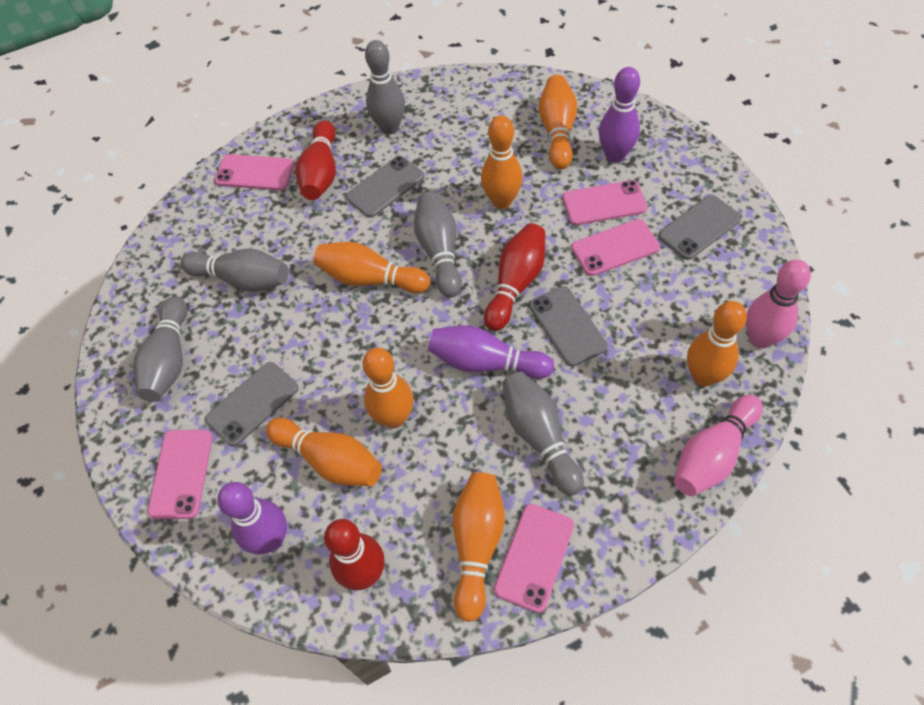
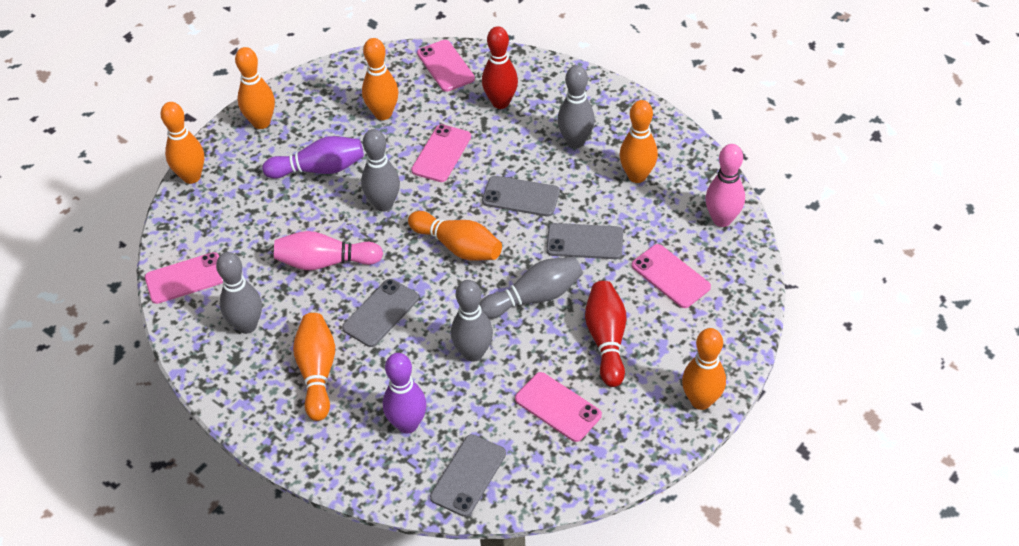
purple bowling pin: 3 -> 2
red bowling pin: 3 -> 2

